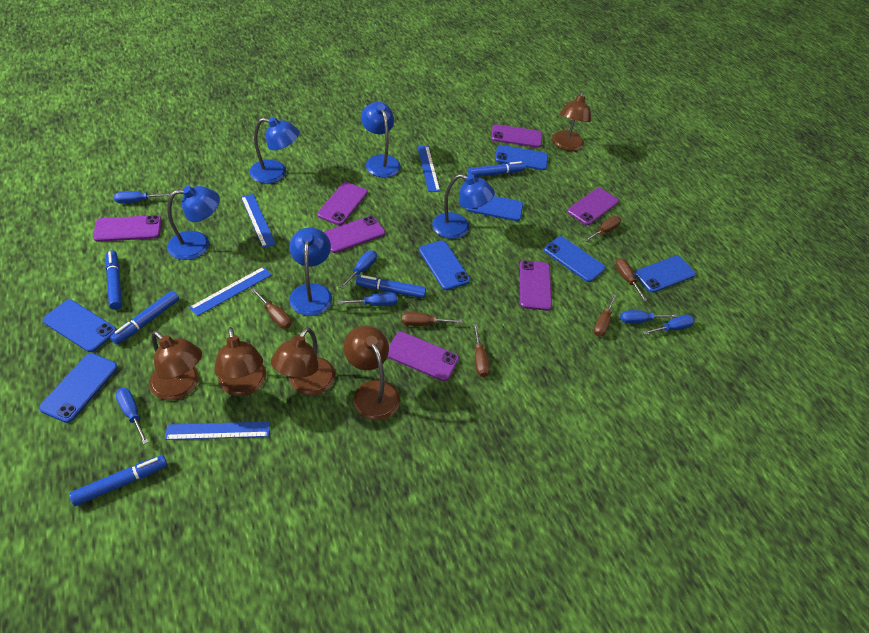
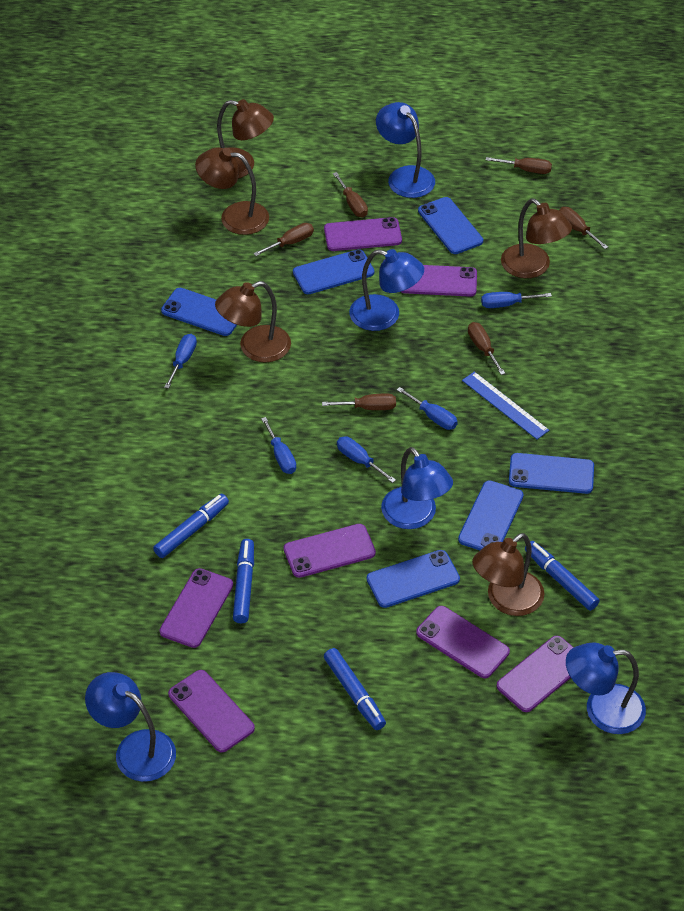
blue marker: 5 -> 4
blue phone: 7 -> 6
blue ruler: 4 -> 1
blue screwdriver: 6 -> 5

